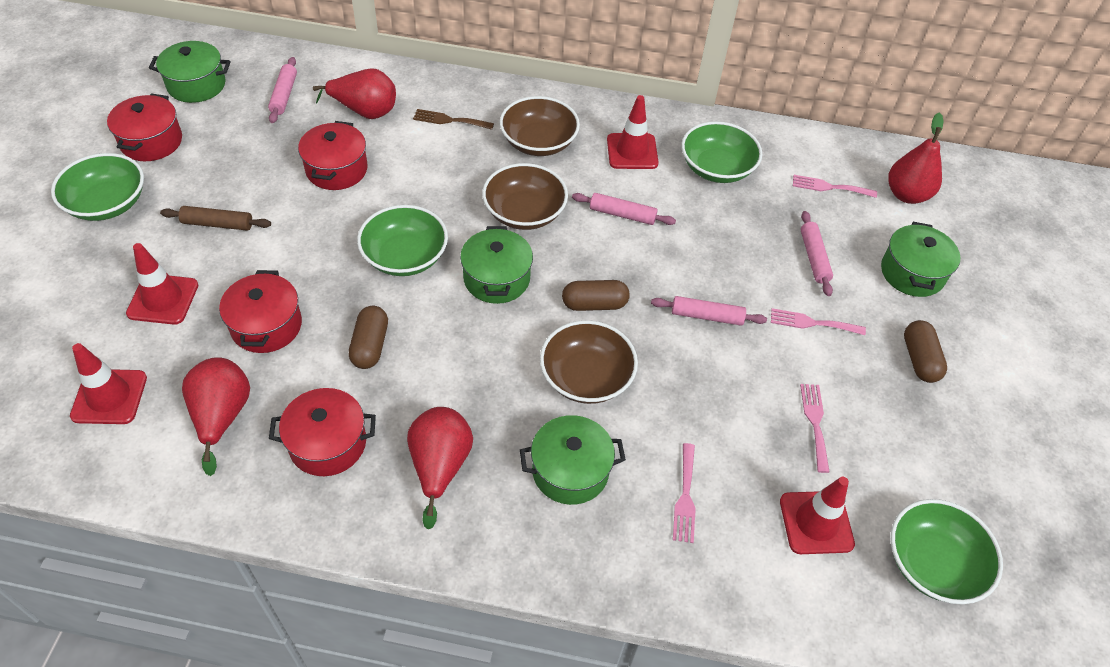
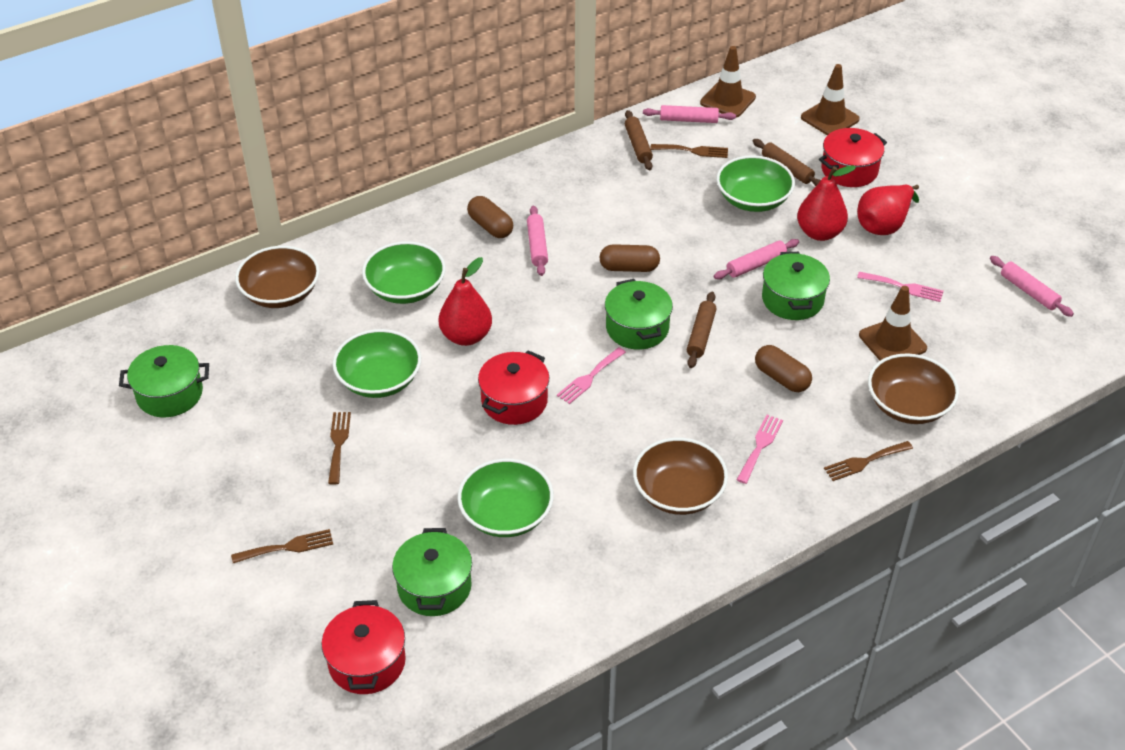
brown fork: 1 -> 4
brown rolling pin: 1 -> 3
brown traffic cone: 0 -> 3
pink fork: 4 -> 3
red pear: 4 -> 3
red pot: 4 -> 3
red traffic cone: 4 -> 0

